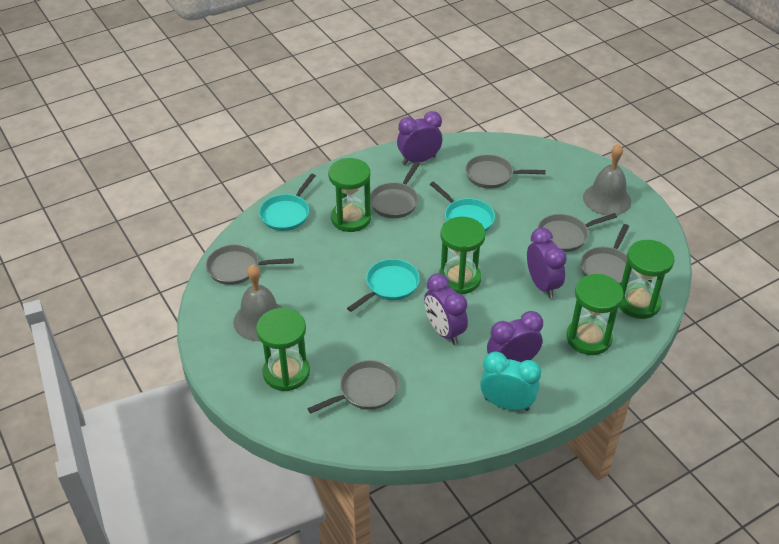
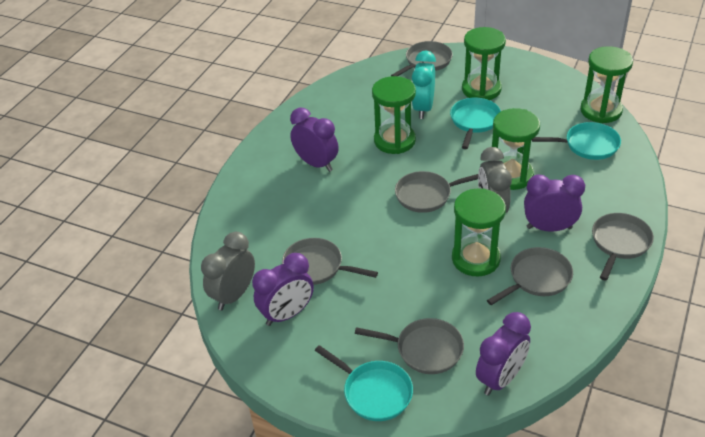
grey bell: 2 -> 0
grey clock: 0 -> 2

